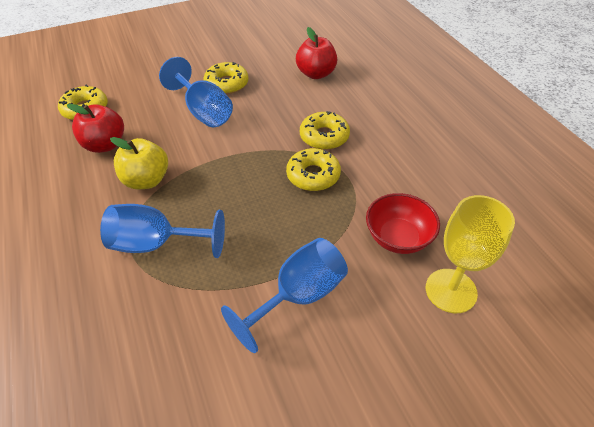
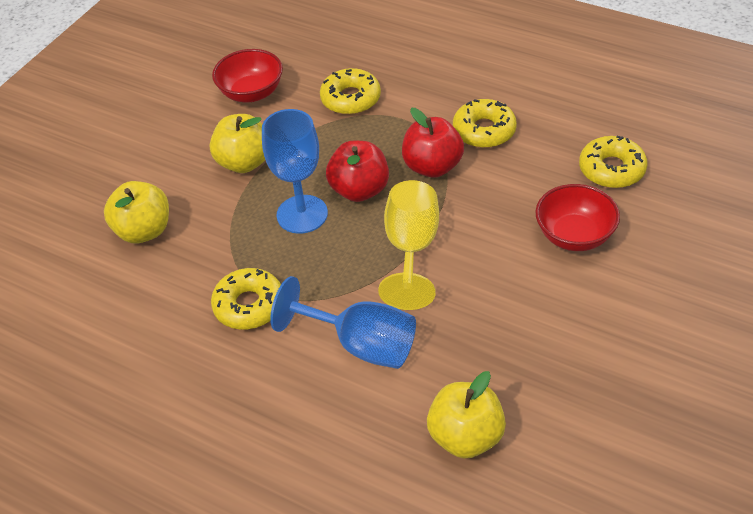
blue goblet: 3 -> 2
red bowl: 1 -> 2
yellow apple: 1 -> 3

